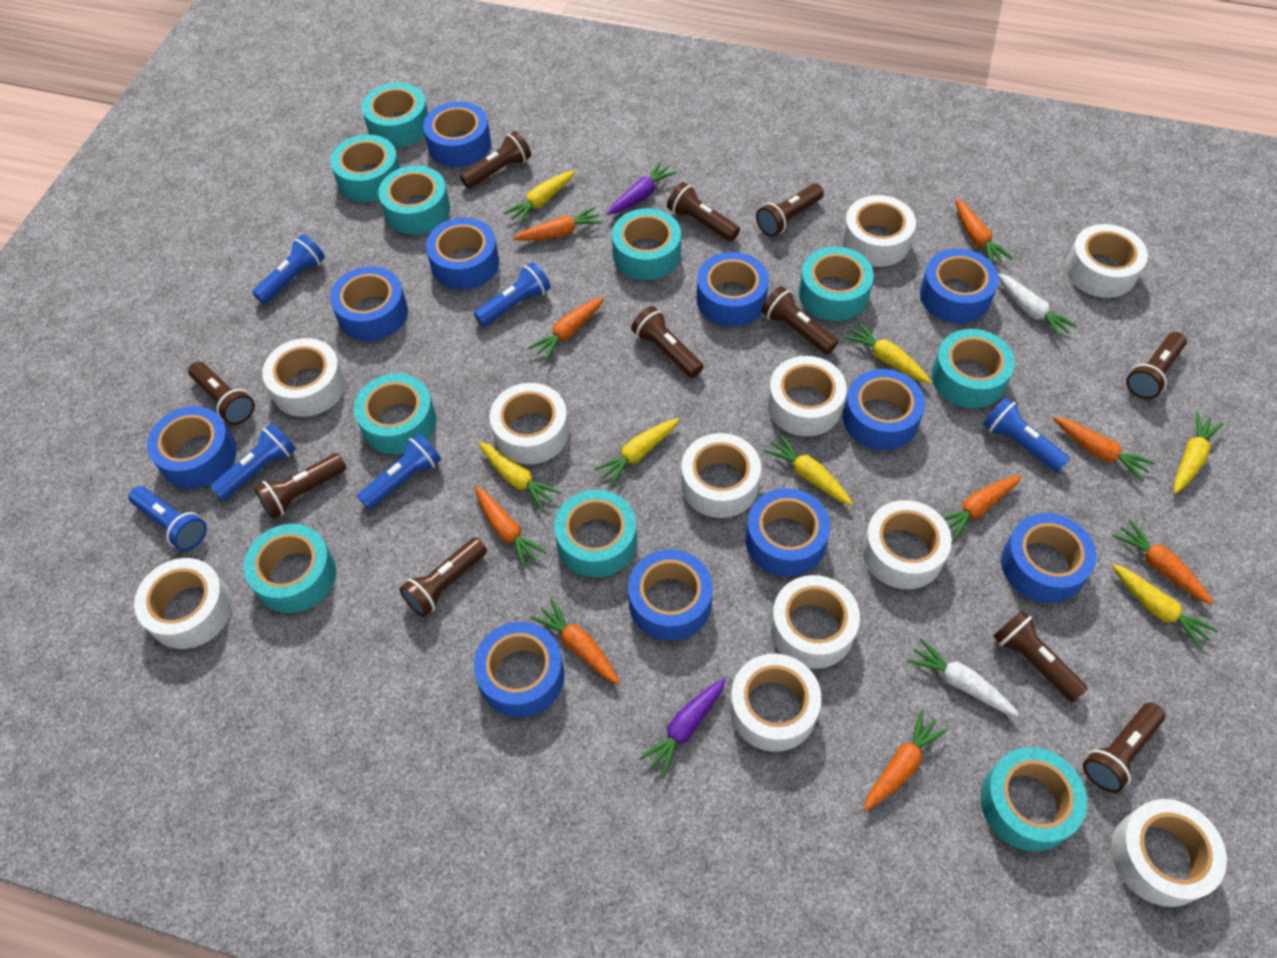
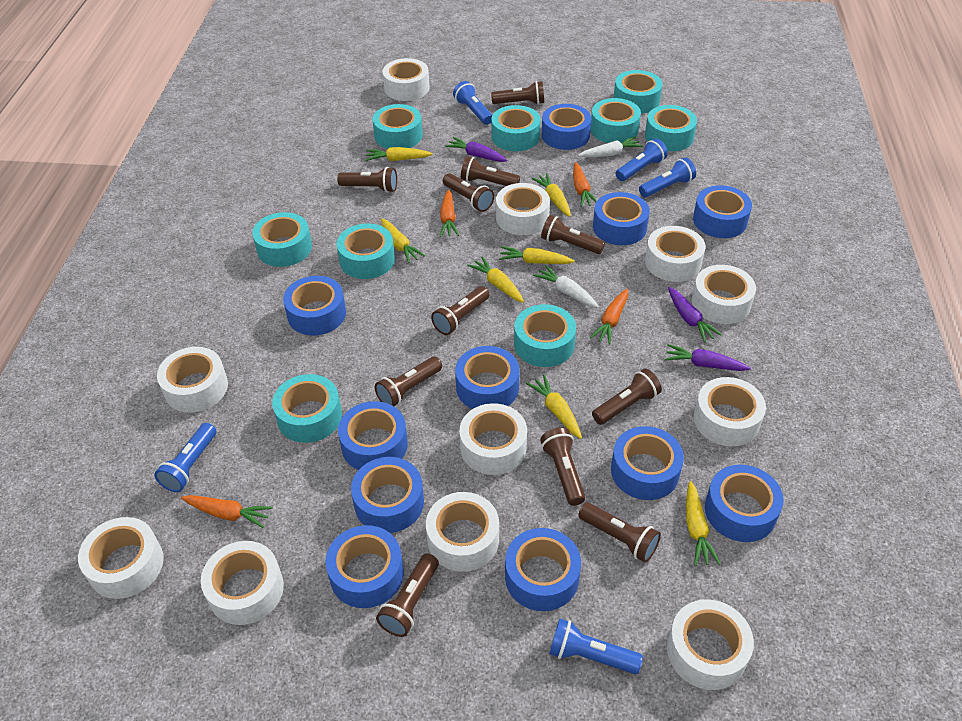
blue flashlight: 6 -> 5
orange carrot: 9 -> 4
purple carrot: 2 -> 3
turquoise tape: 10 -> 9

